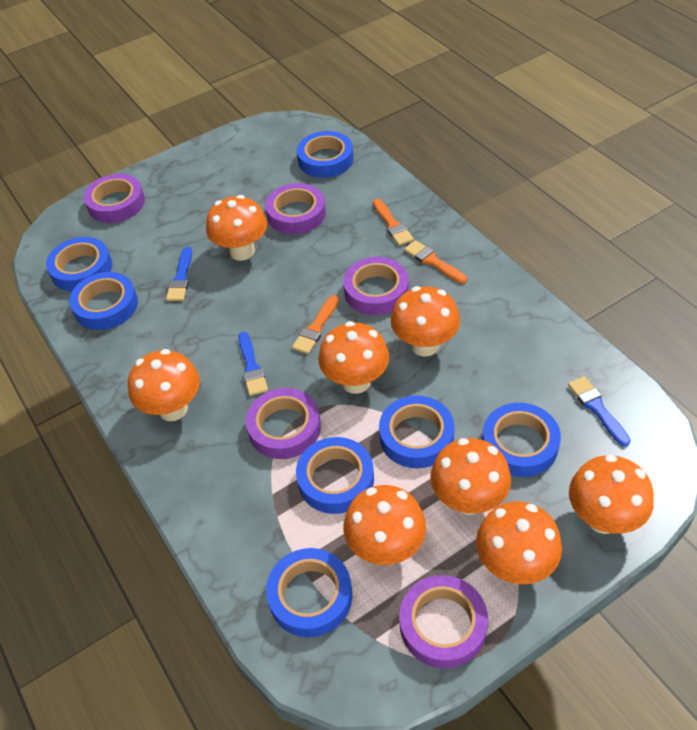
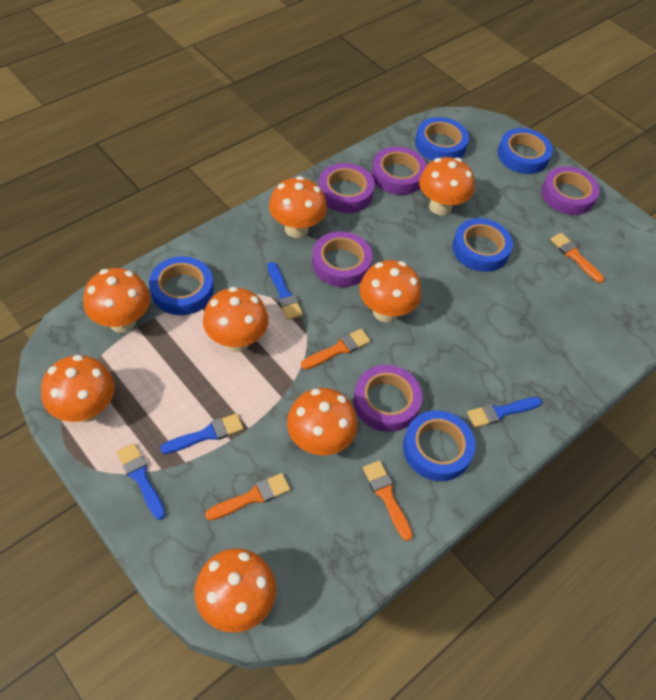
blue brush: 3 -> 4
blue tape: 7 -> 5
orange brush: 3 -> 4

